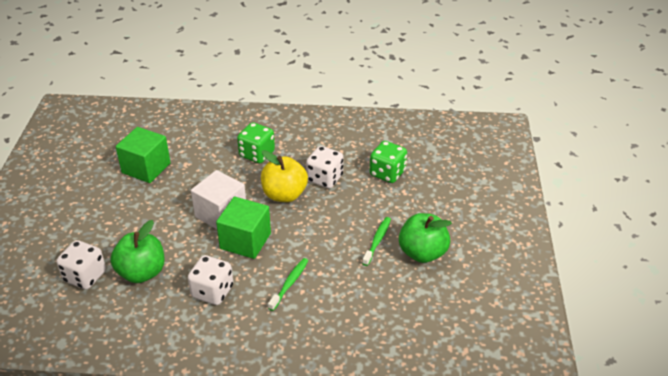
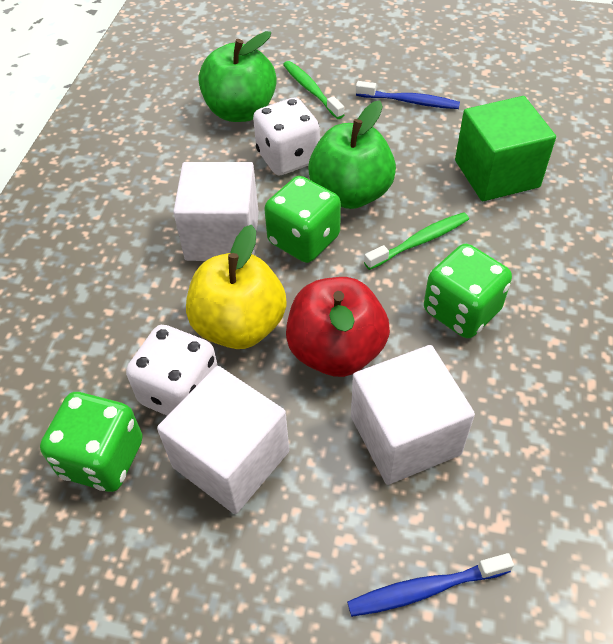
blue toothbrush: 0 -> 2
green cube: 2 -> 1
green dice: 2 -> 3
red apple: 0 -> 1
white cube: 1 -> 3
white dice: 3 -> 2

